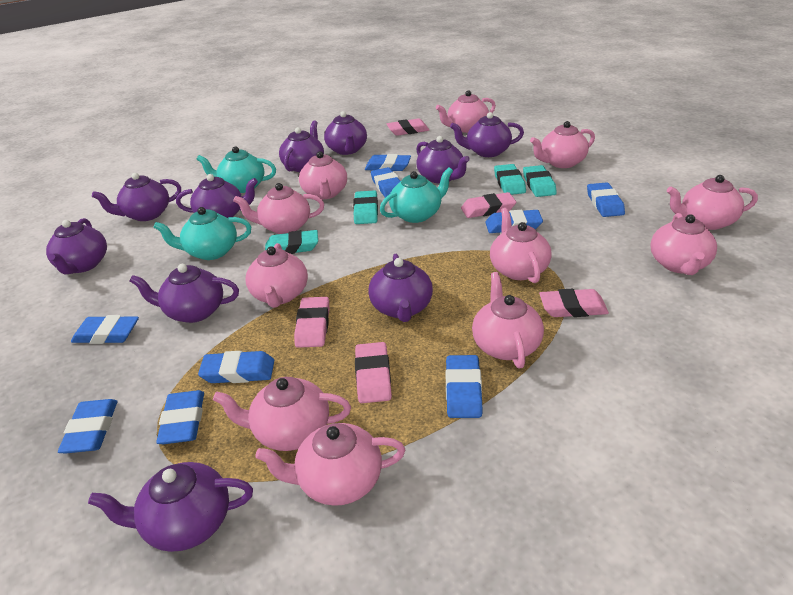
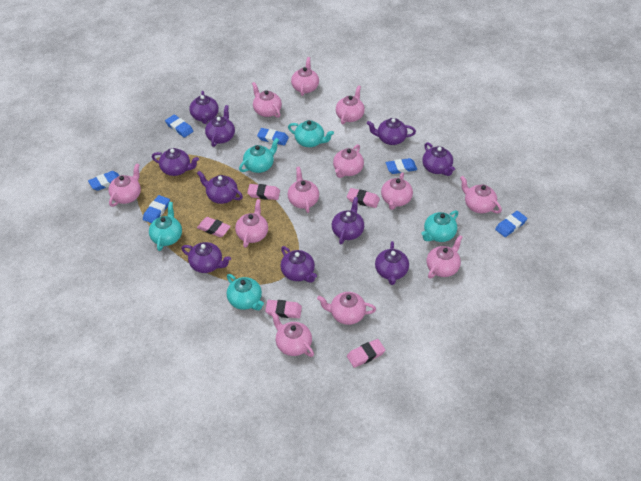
blue eraser: 9 -> 6
pink teapot: 11 -> 12
turquoise eraser: 4 -> 0
turquoise teapot: 3 -> 5

